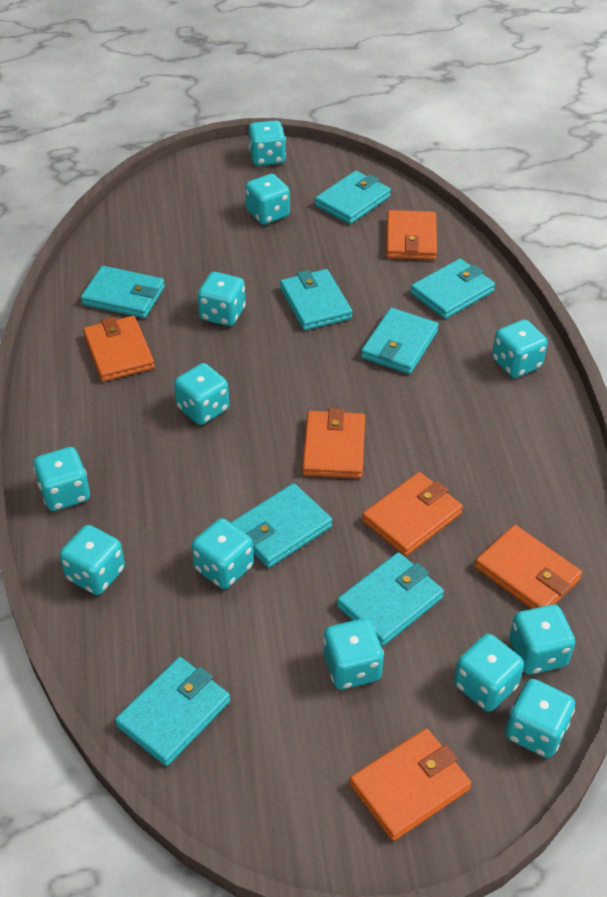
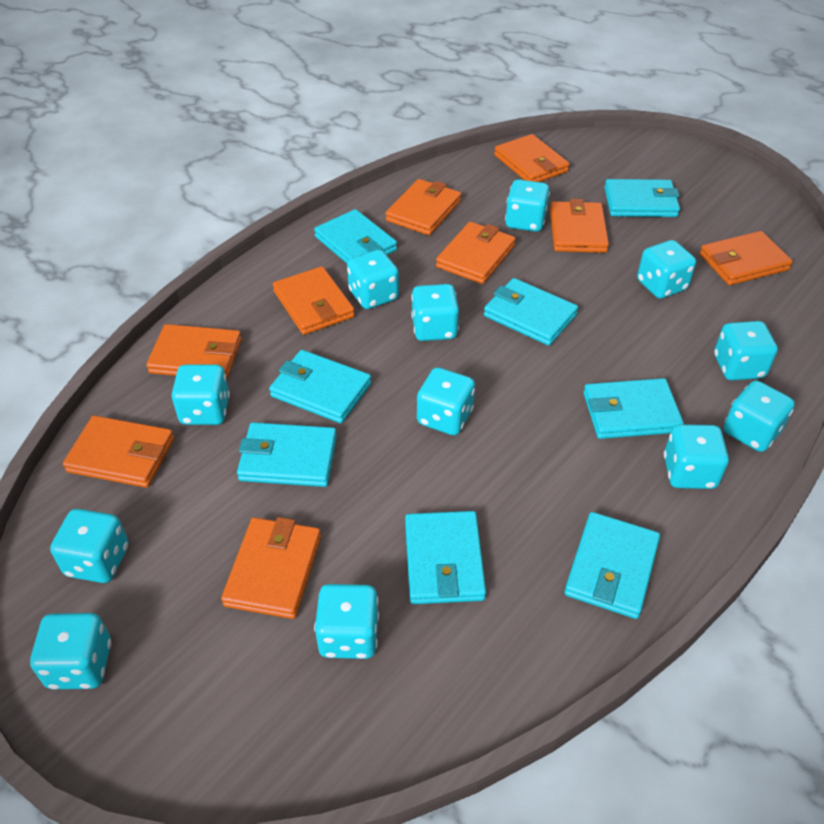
orange wallet: 6 -> 9

